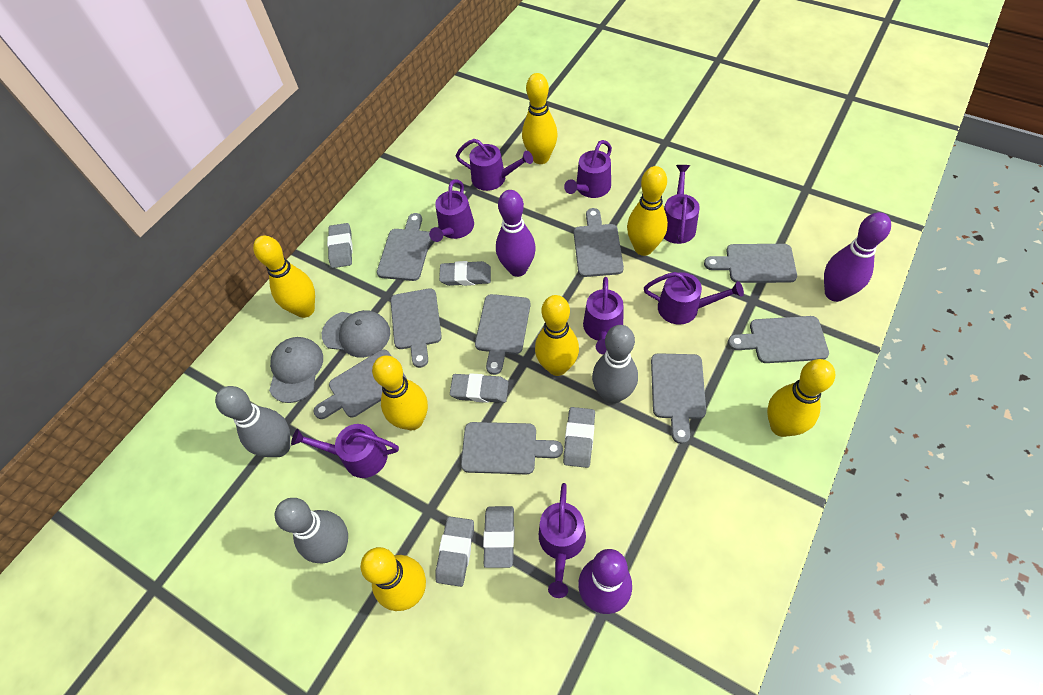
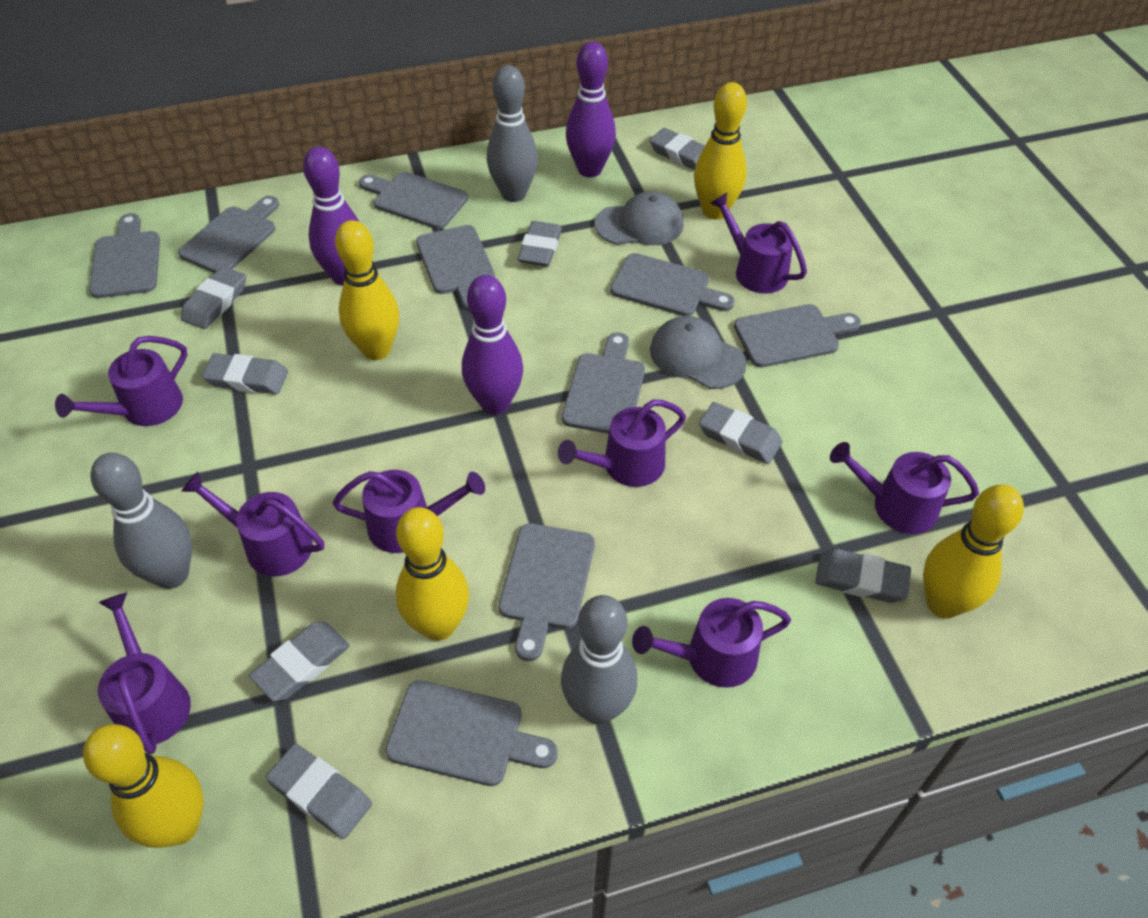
grey eraser: 6 -> 8
yellow bowling pin: 7 -> 5

